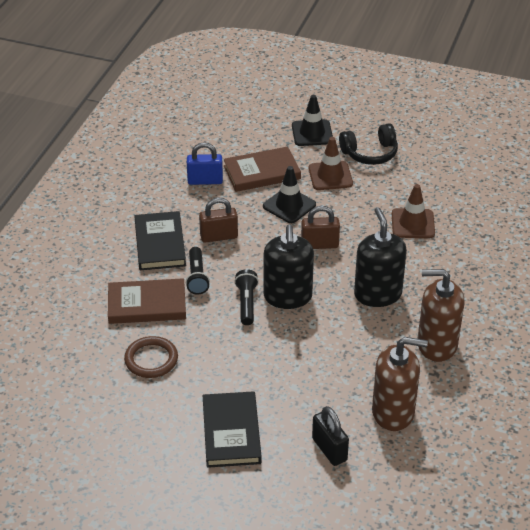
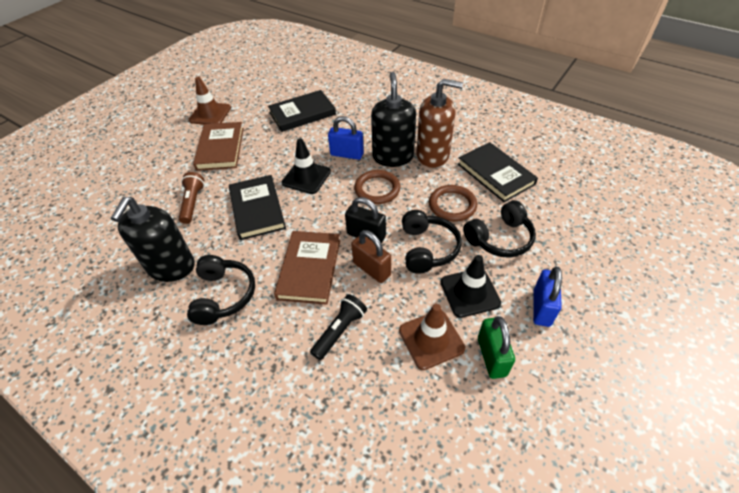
black book: 2 -> 3
black flashlight: 2 -> 1
black headphones: 1 -> 3
blue padlock: 1 -> 2
brown flashlight: 0 -> 1
brown padlock: 2 -> 1
brown ring: 1 -> 2
brown soap dispenser: 2 -> 1
green padlock: 0 -> 1

